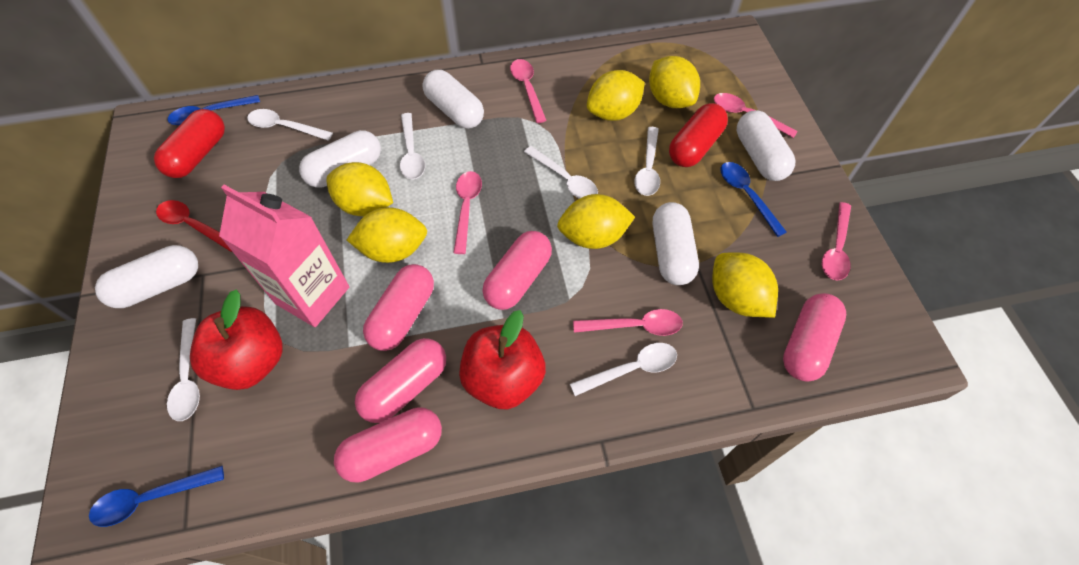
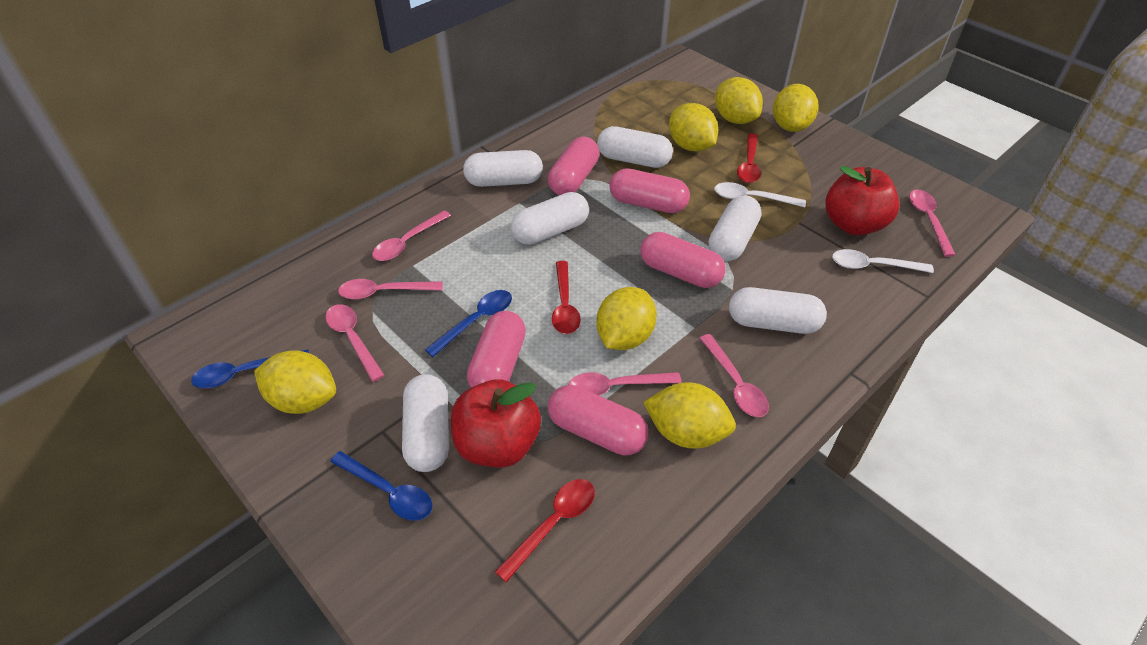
pink carton: 1 -> 0
pink spoon: 5 -> 6
red capsule: 2 -> 0
red spoon: 1 -> 3
white capsule: 5 -> 6
white spoon: 6 -> 2

